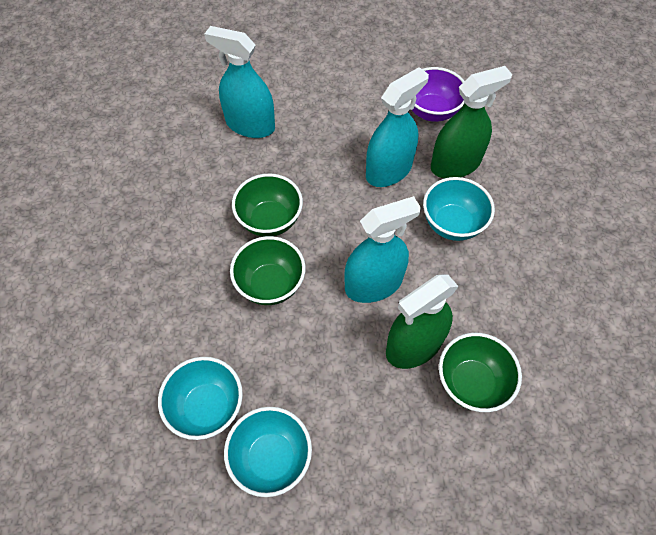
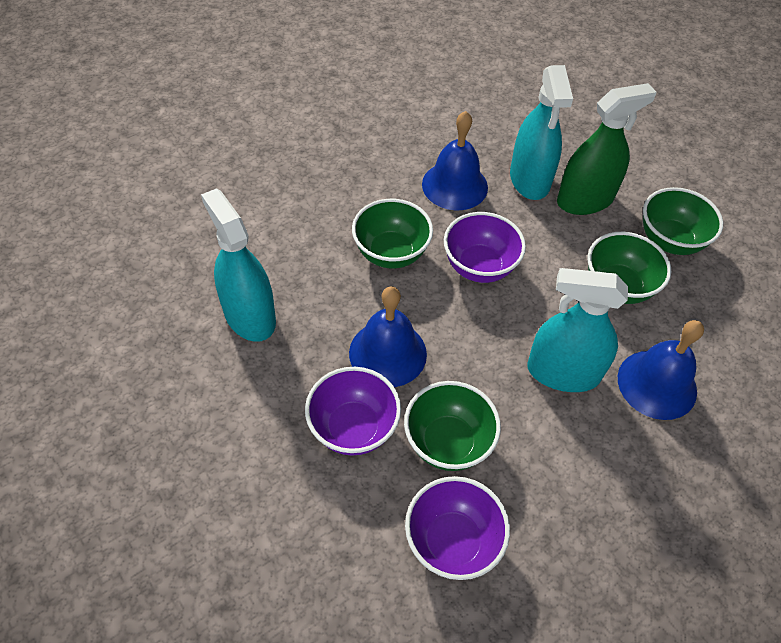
blue bell: 0 -> 3
green bowl: 3 -> 4
green spray bottle: 2 -> 1
purple bowl: 1 -> 3
turquoise bowl: 3 -> 0

